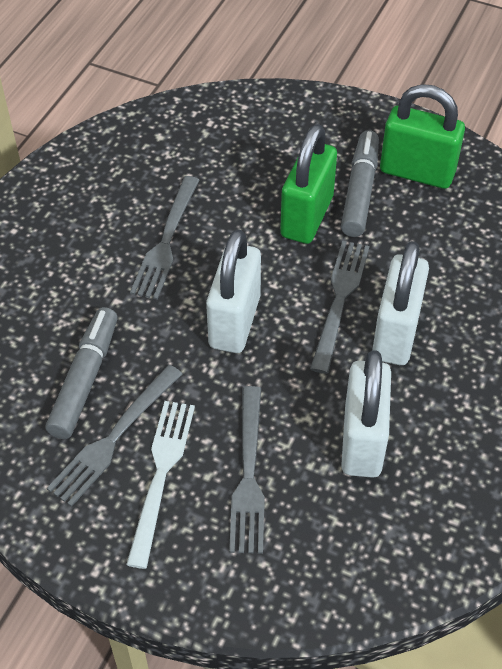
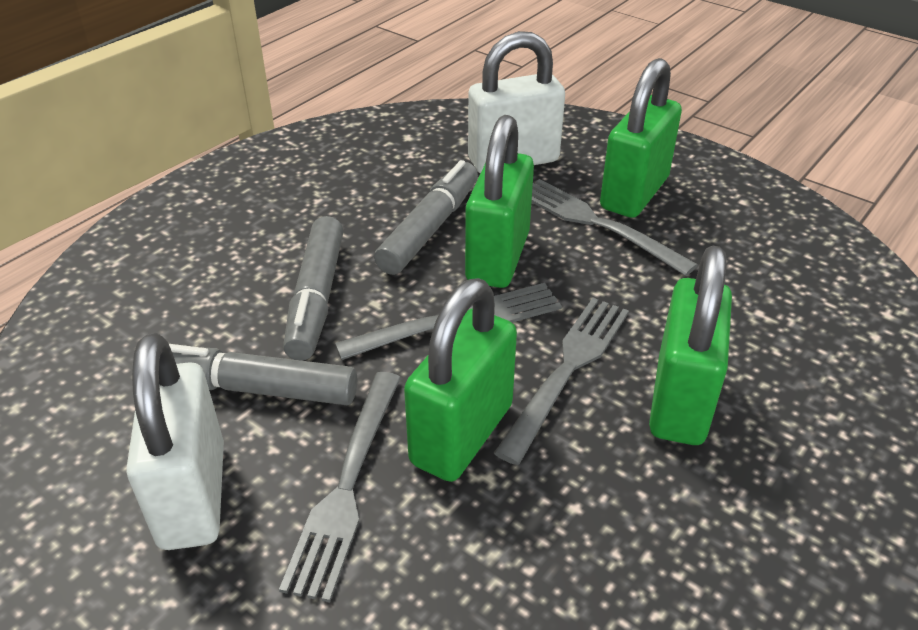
green padlock: 2 -> 4
grey marker: 2 -> 3
white fork: 1 -> 0
white padlock: 3 -> 2

